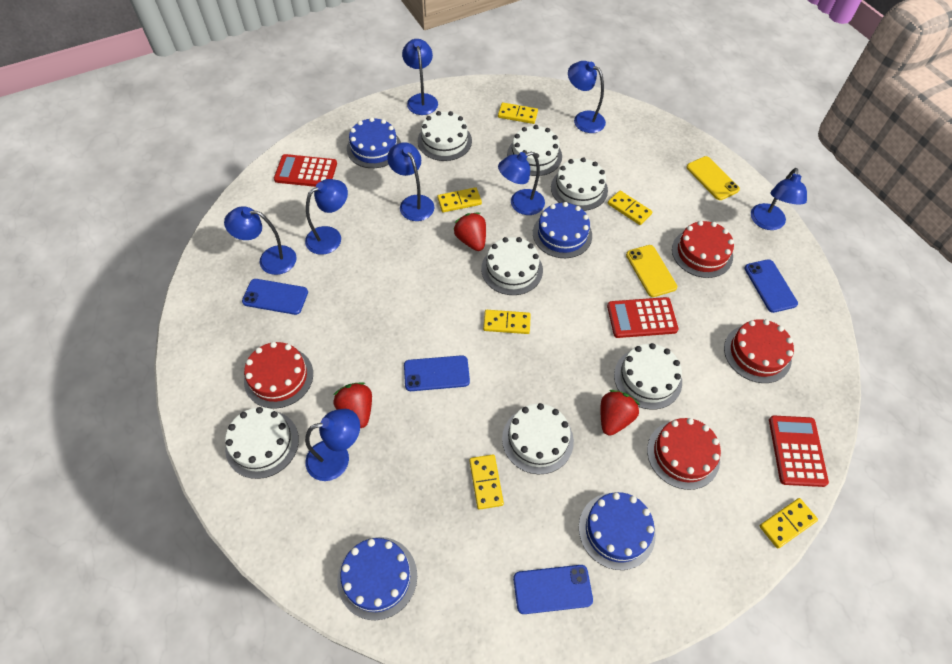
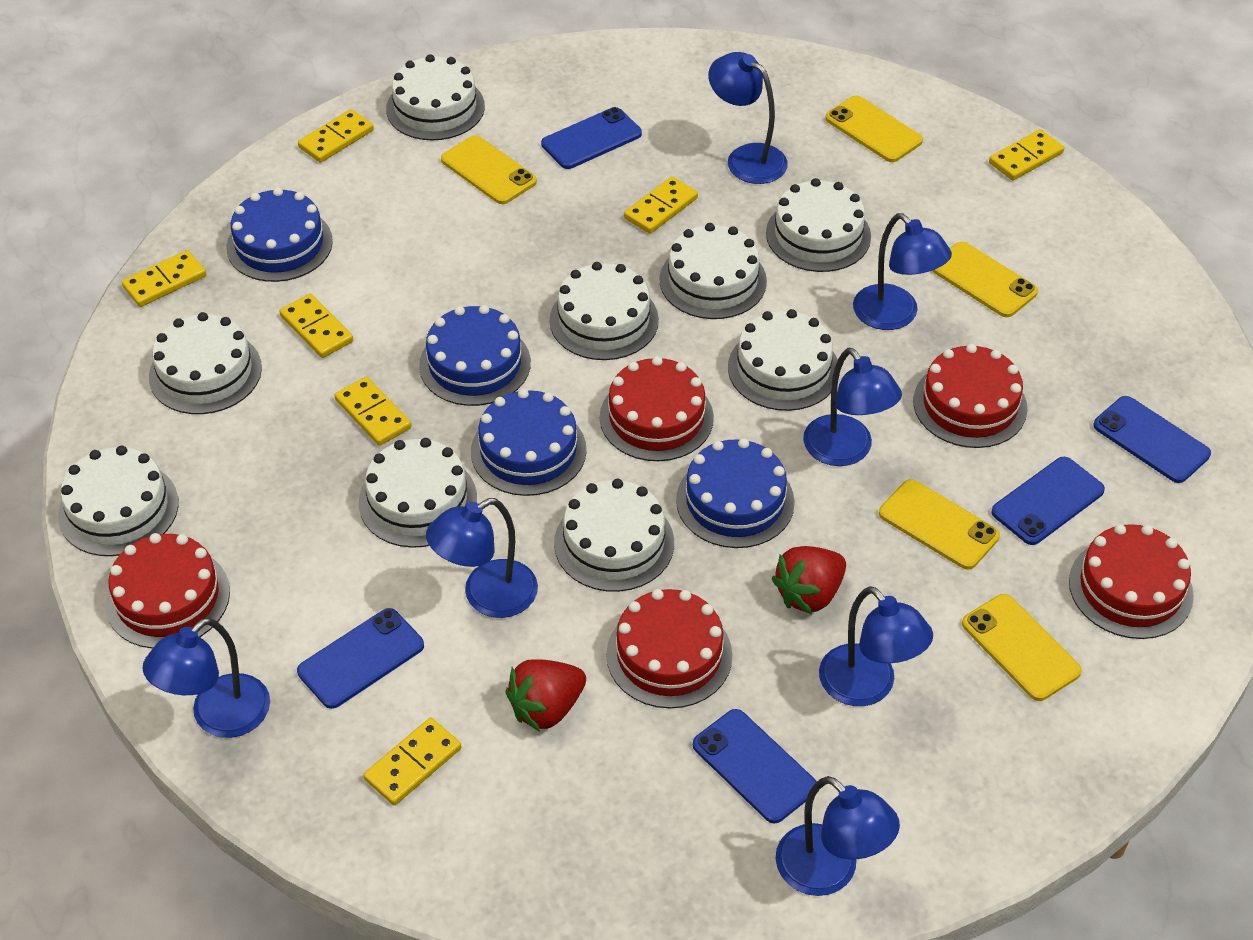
blue lamp: 8 -> 7
blue phone: 4 -> 5
red cake: 4 -> 5
red calculator: 3 -> 0
red strawberry: 3 -> 2
white cake: 7 -> 9
yellow domino: 6 -> 7
yellow phone: 2 -> 5

